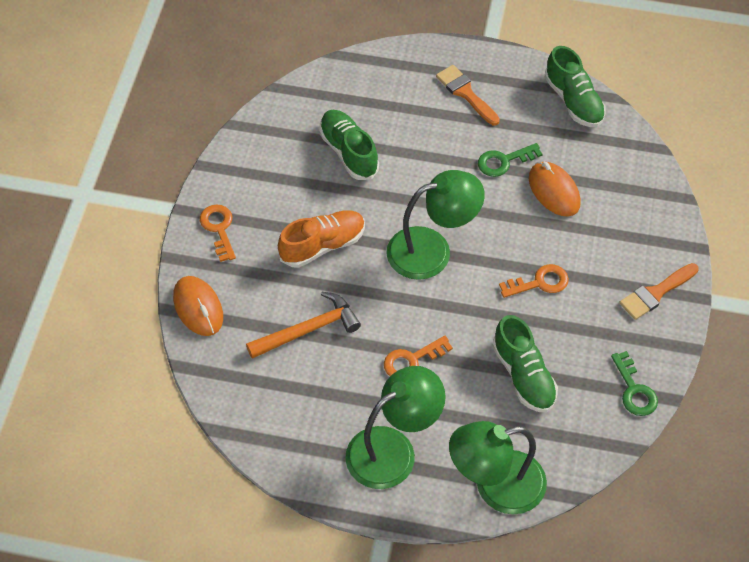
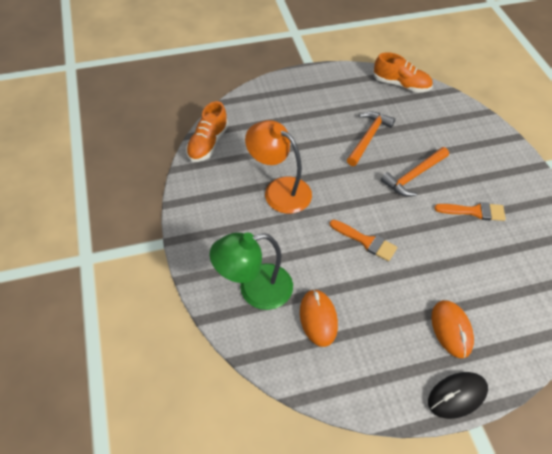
black mouse: 0 -> 1
green key: 2 -> 0
green lamp: 3 -> 1
green shoe: 3 -> 0
orange hammer: 1 -> 2
orange key: 3 -> 0
orange lamp: 0 -> 1
orange shoe: 1 -> 2

